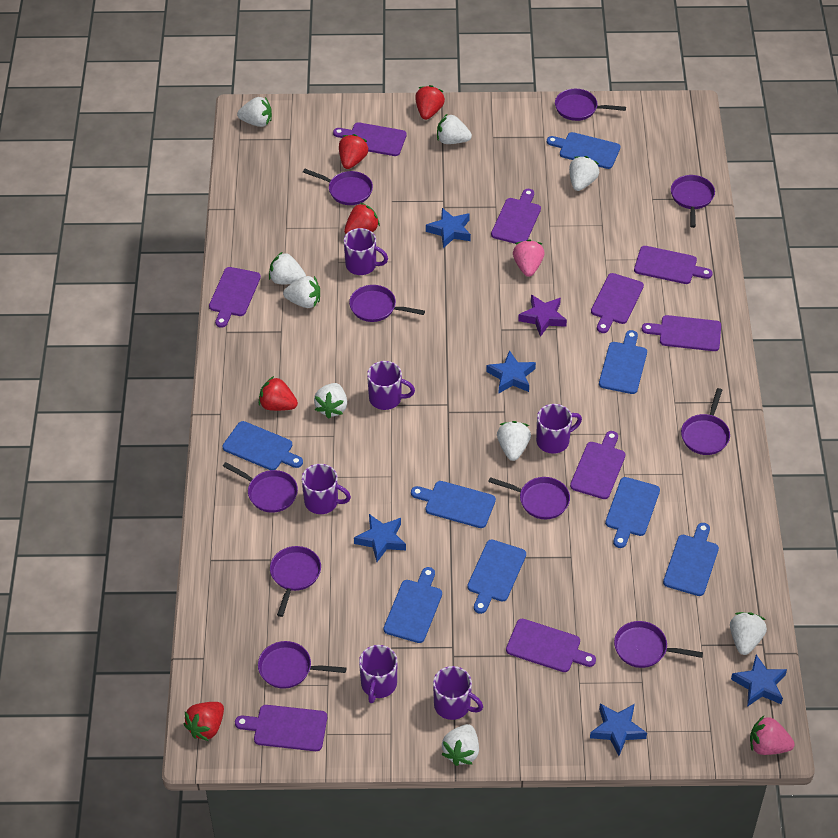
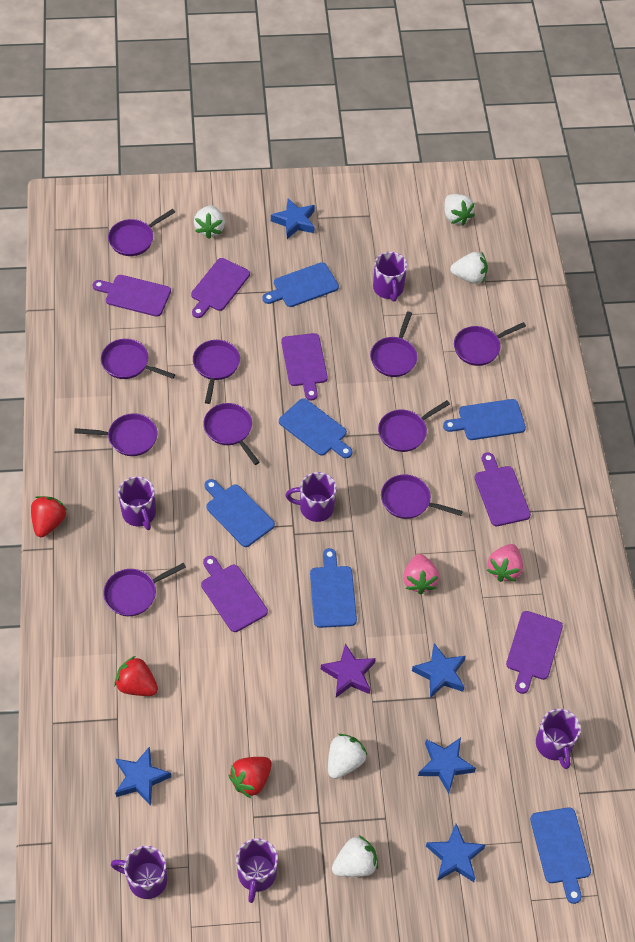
blue cutting board: 8 -> 6
purple cutting board: 9 -> 6
red strawberry: 5 -> 3
white strawberry: 9 -> 5

